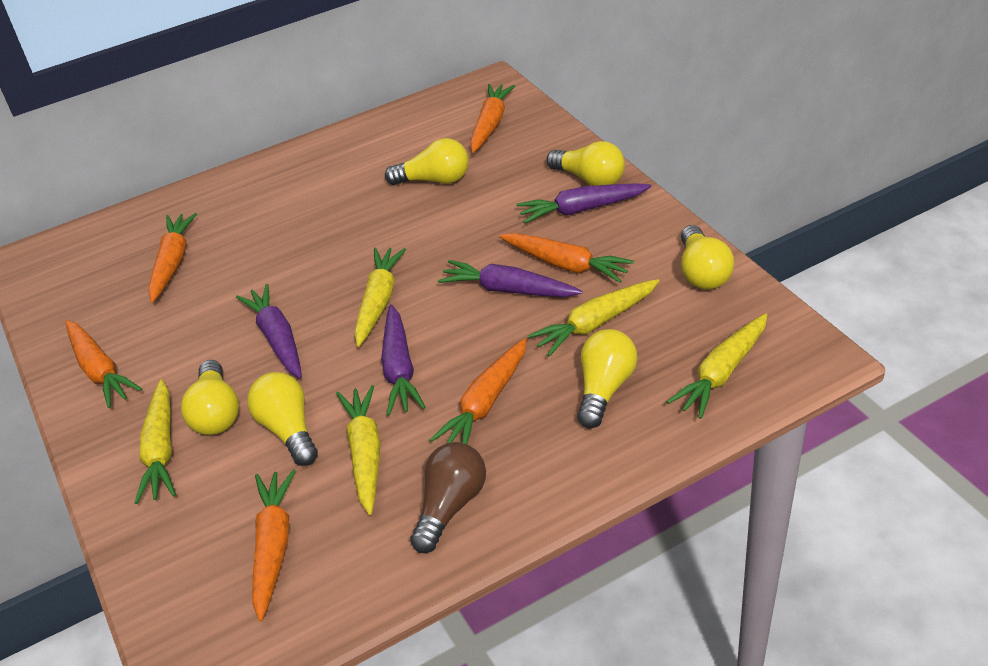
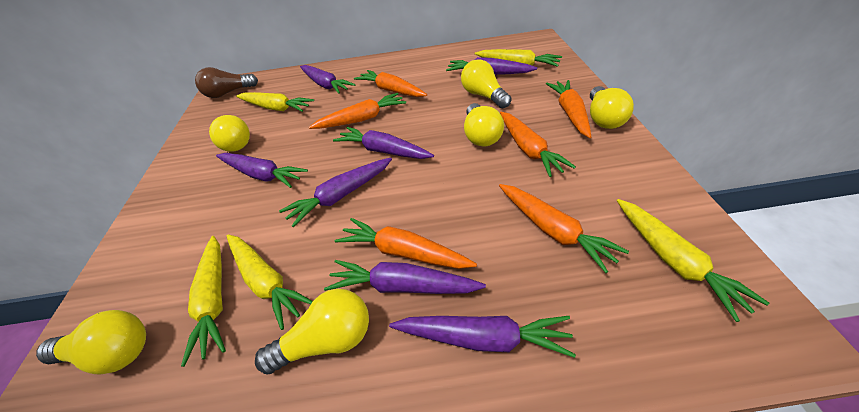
purple carrot: 4 -> 7

